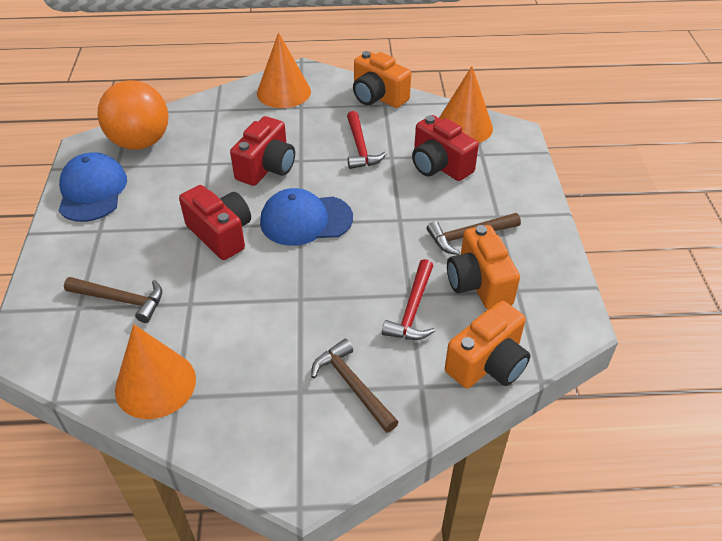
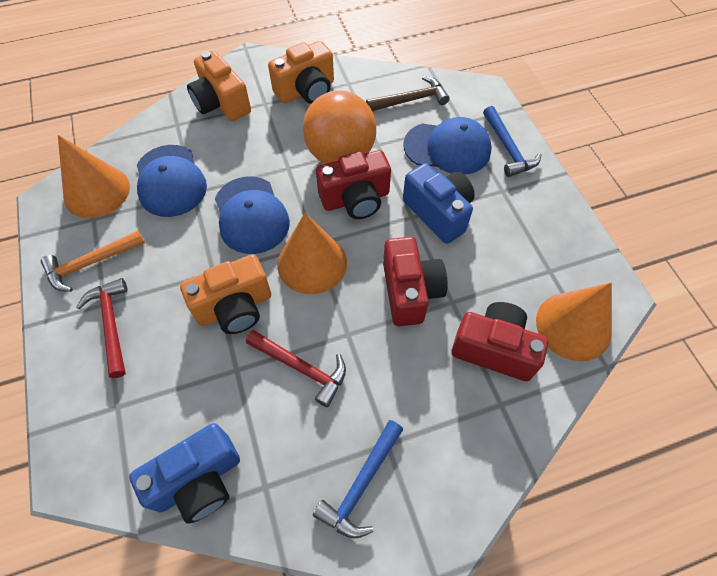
blue camera: 0 -> 2
blue cap: 2 -> 3
blue hammer: 0 -> 2
brown hammer: 3 -> 1
orange hammer: 0 -> 1

